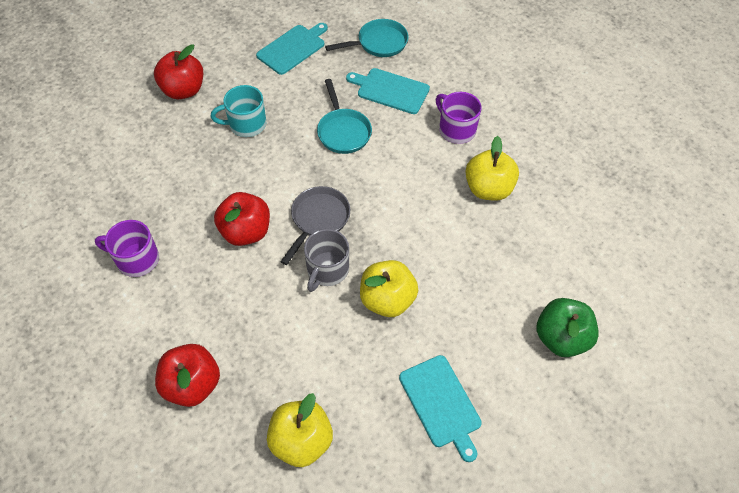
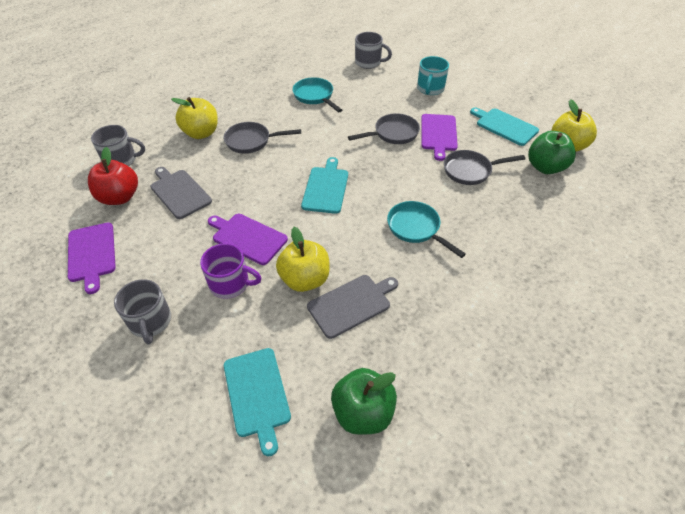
green apple: 1 -> 2
grey cutting board: 0 -> 2
grey mug: 1 -> 3
grey pan: 1 -> 3
purple cutting board: 0 -> 3
purple mug: 2 -> 1
red apple: 3 -> 1

